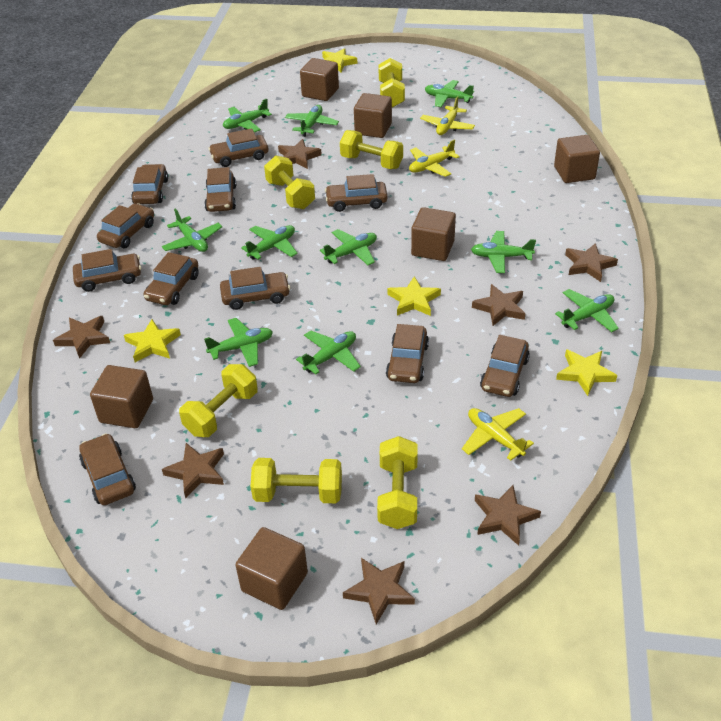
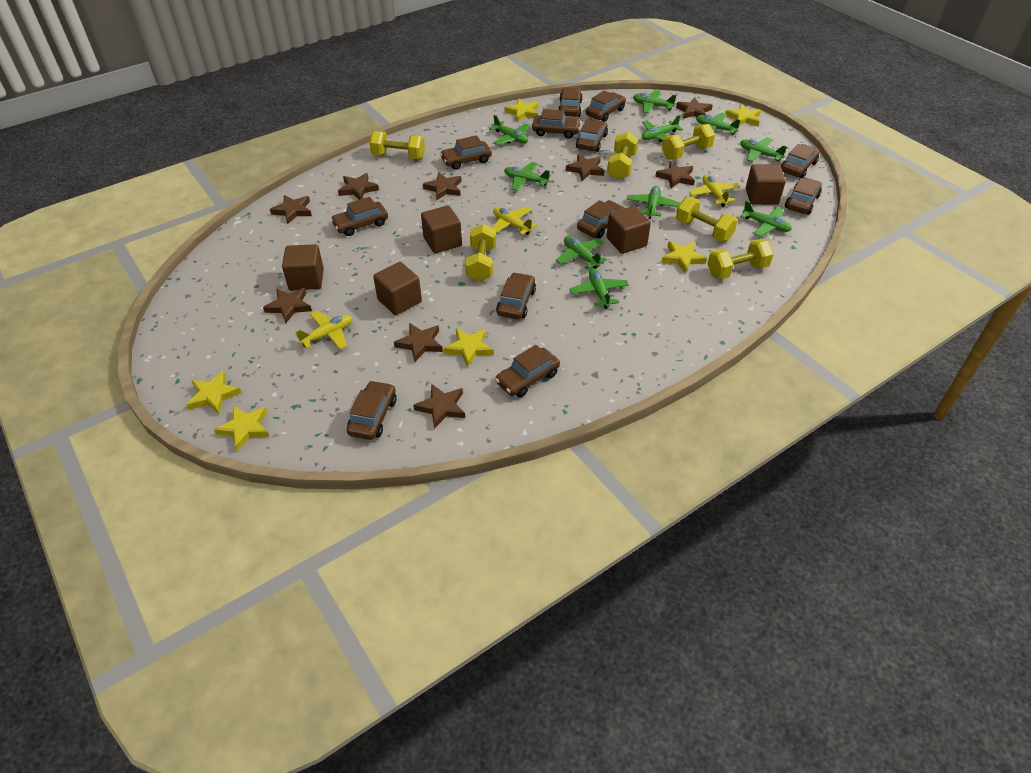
brown car: 11 -> 12
brown cube: 6 -> 5
brown star: 7 -> 9
yellow star: 4 -> 6

